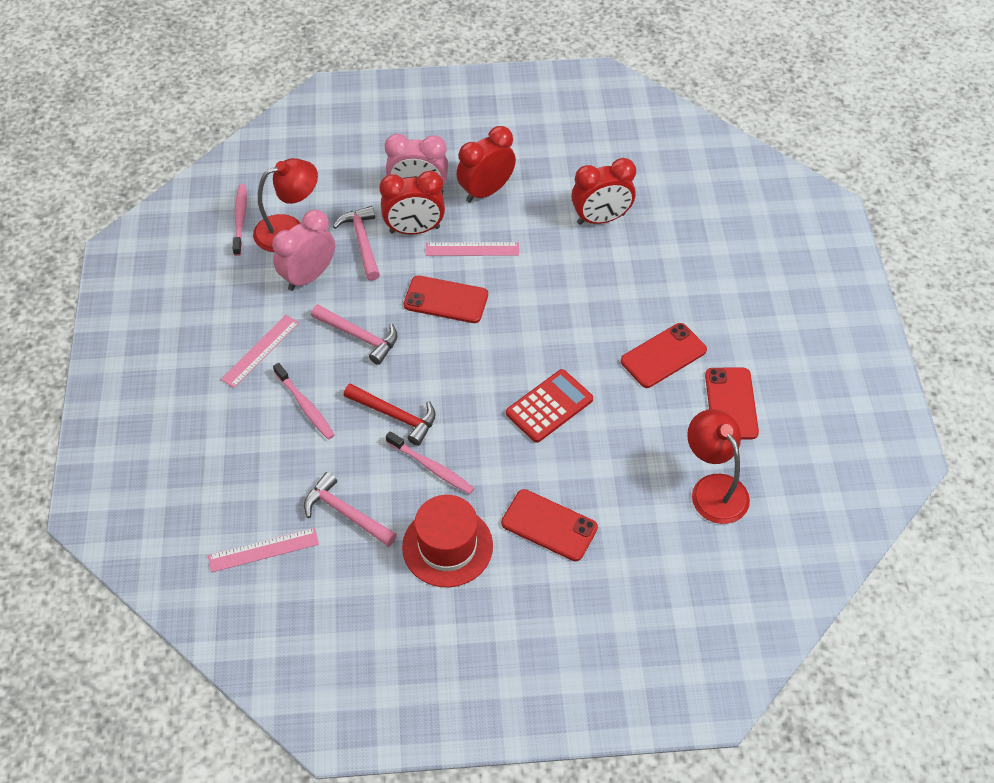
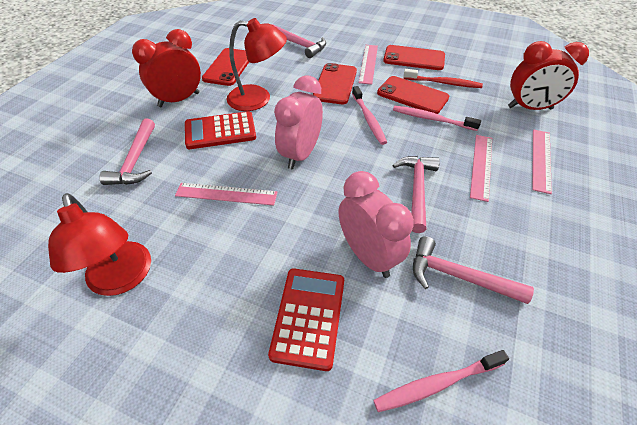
pink hammer: 3 -> 4
pink ruler: 3 -> 4
red calculator: 1 -> 2
red clock: 3 -> 2
red hammer: 1 -> 0
red hat: 1 -> 0
red toothbrush: 0 -> 1

